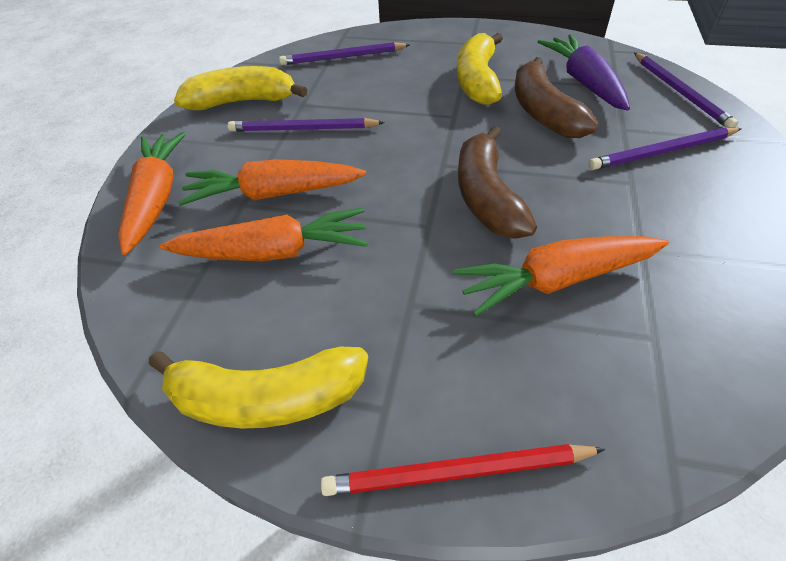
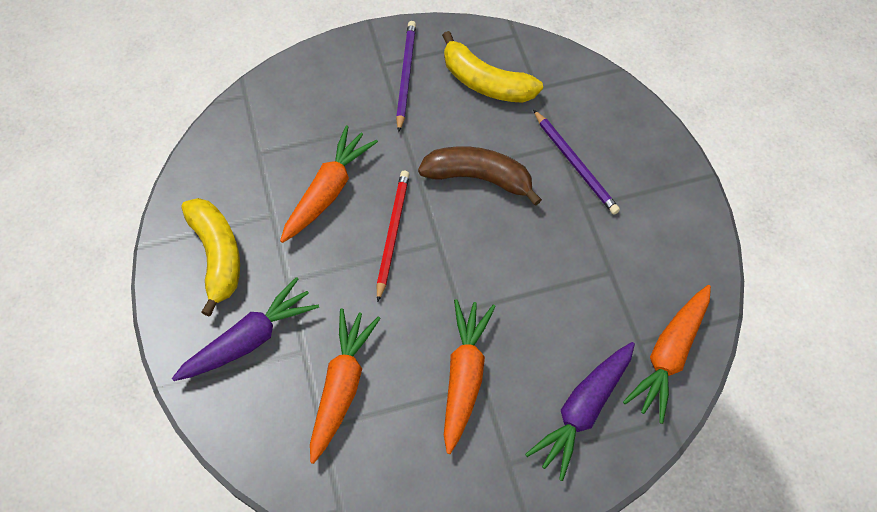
brown banana: 2 -> 1
purple carrot: 1 -> 2
purple pencil: 4 -> 2
yellow banana: 3 -> 2

